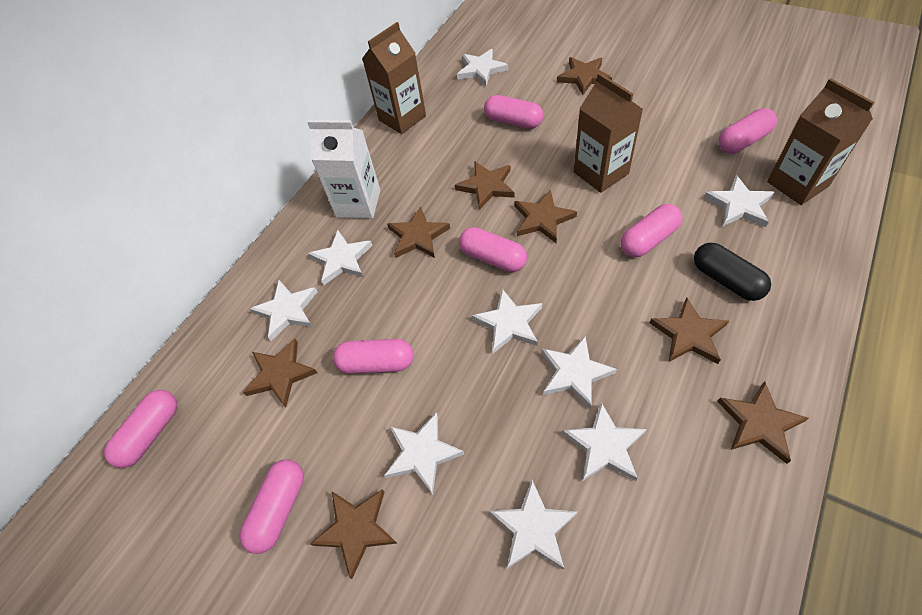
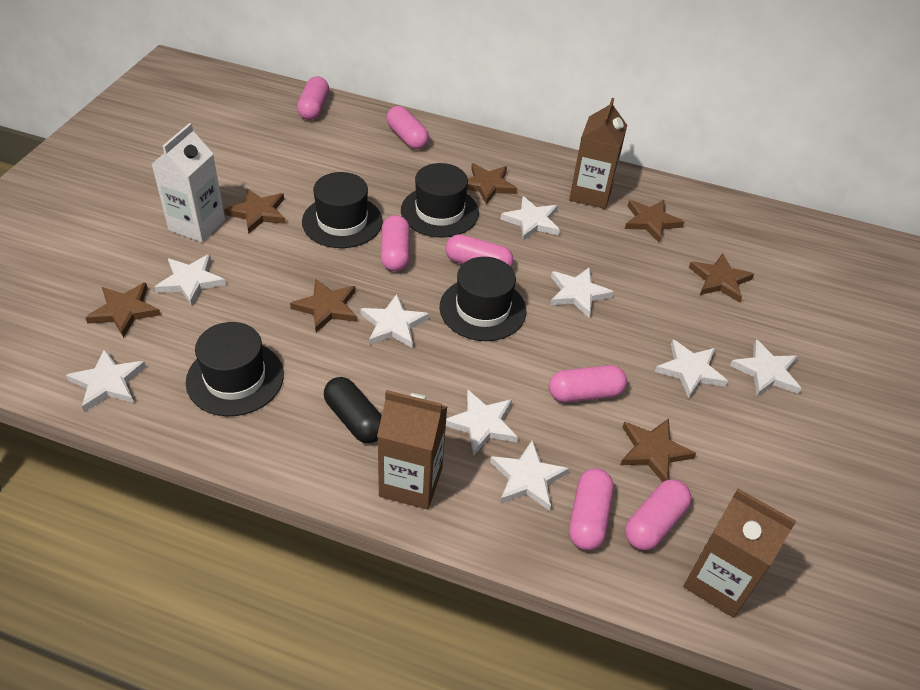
black hat: 0 -> 4
brown star: 8 -> 7

